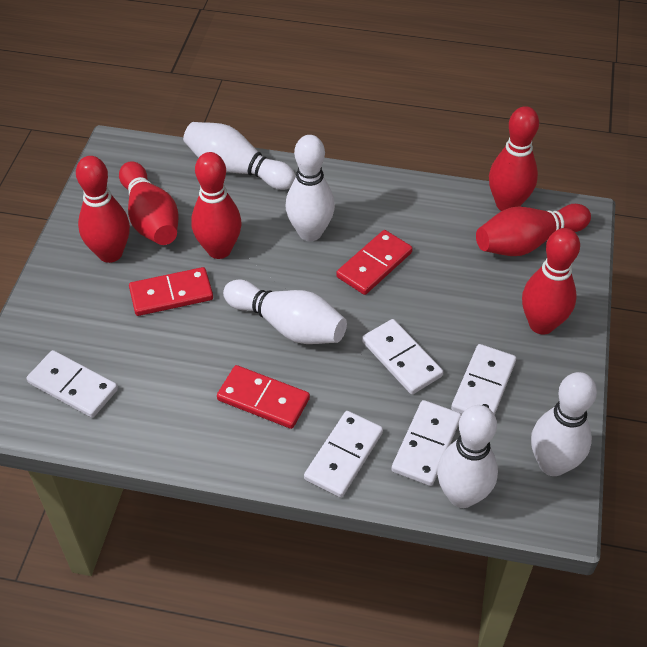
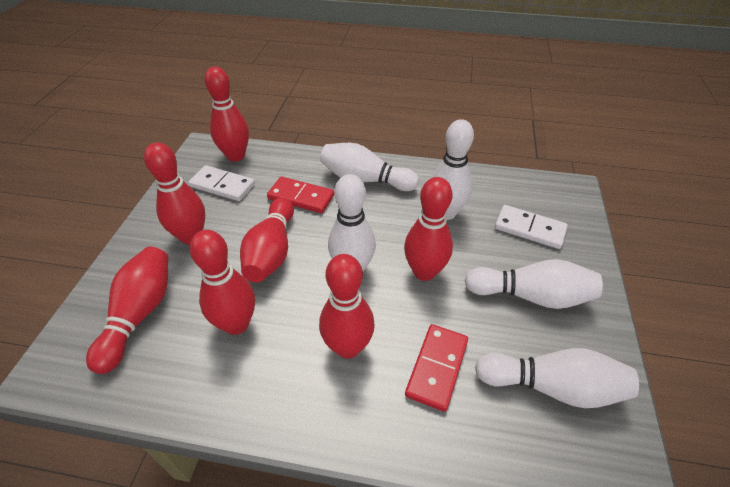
red bowling pin: 6 -> 7
red domino: 3 -> 2
white domino: 5 -> 2

